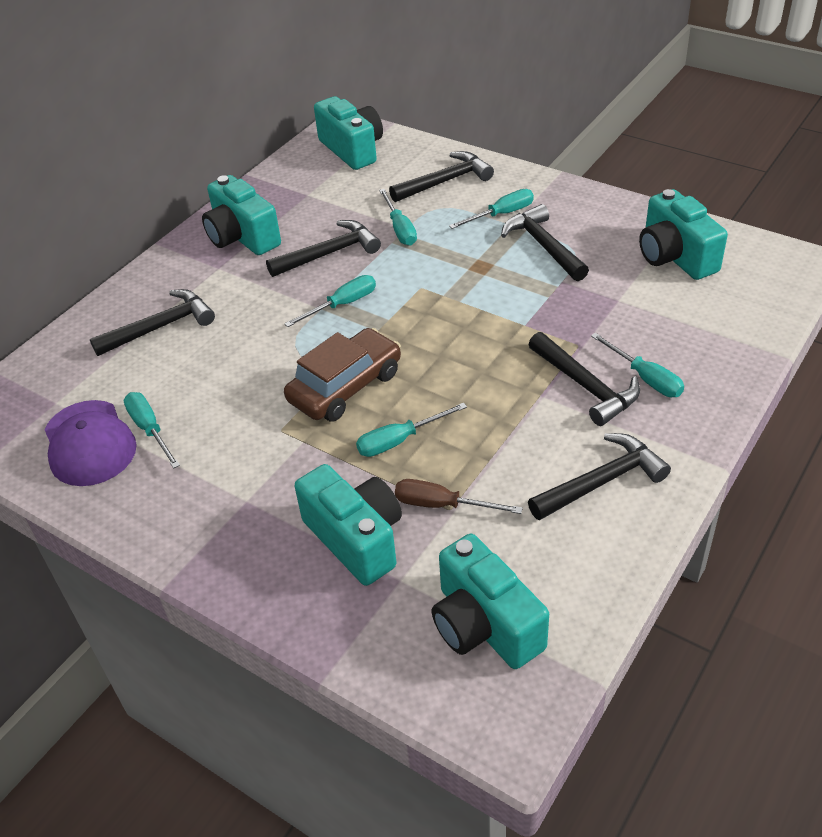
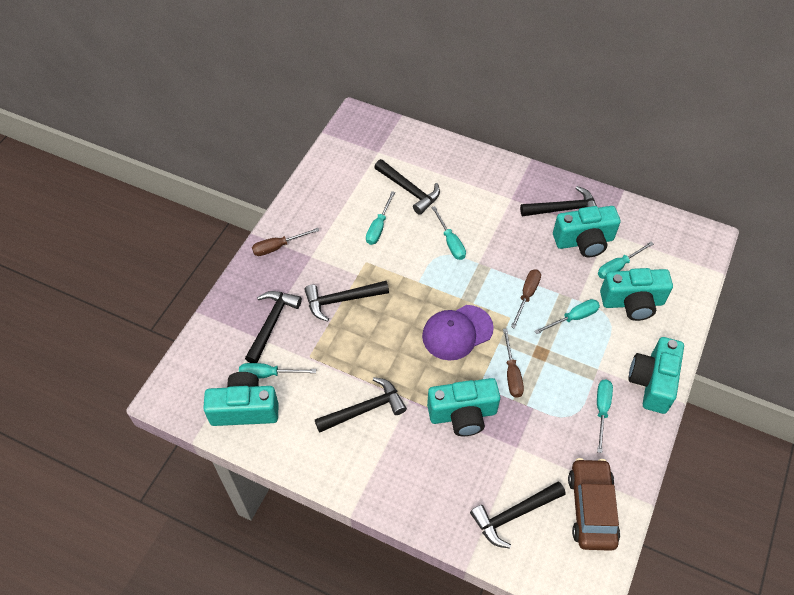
brown screwdriver: 1 -> 3

